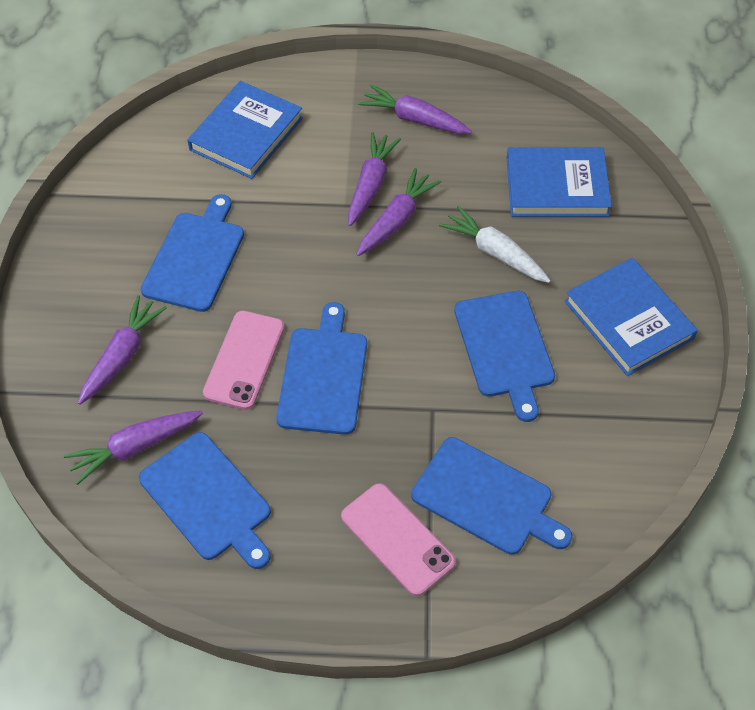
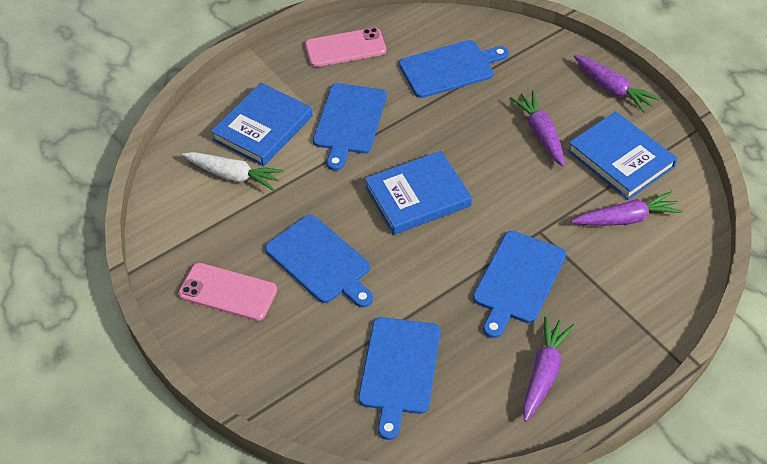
purple carrot: 5 -> 4

